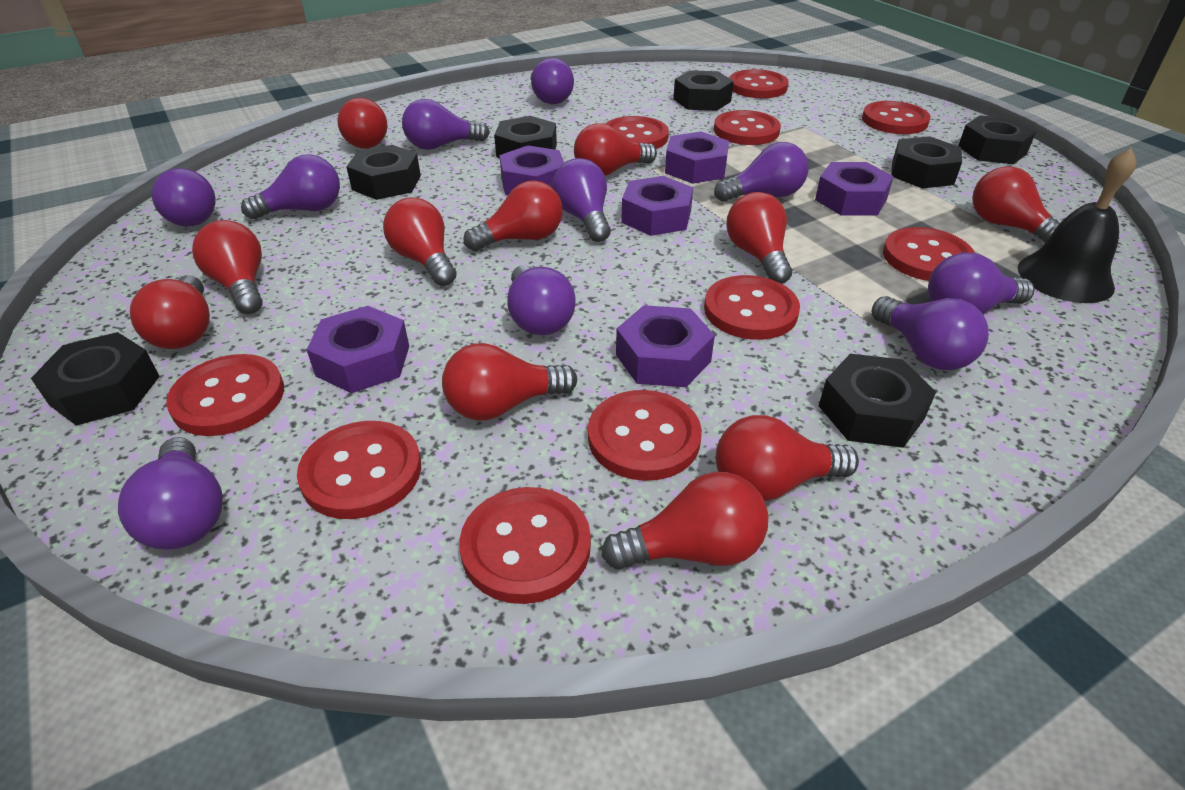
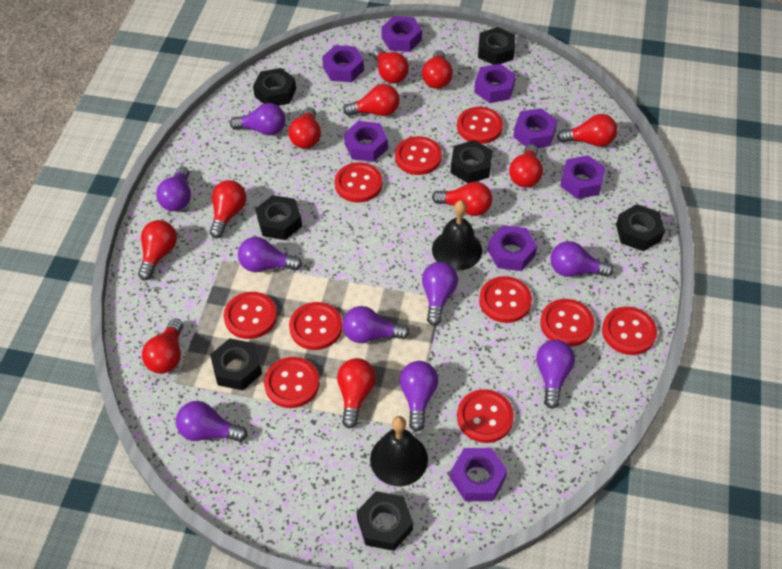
black bell: 1 -> 2
purple light bulb: 10 -> 9
purple nut: 6 -> 8

